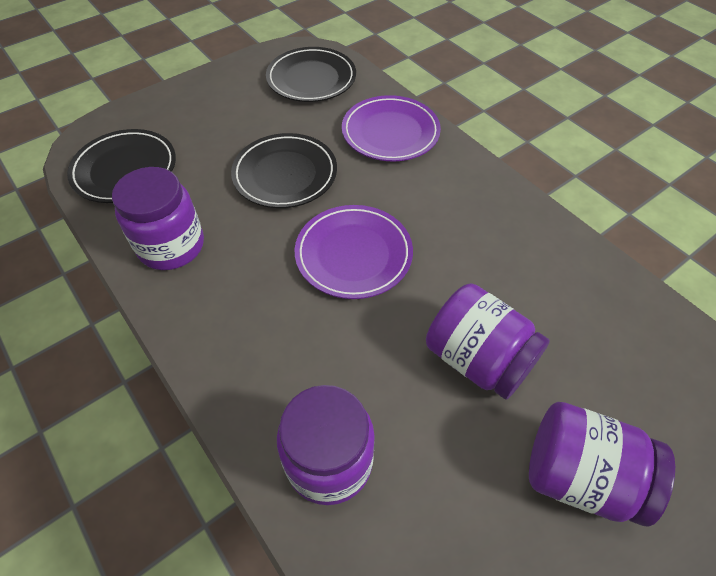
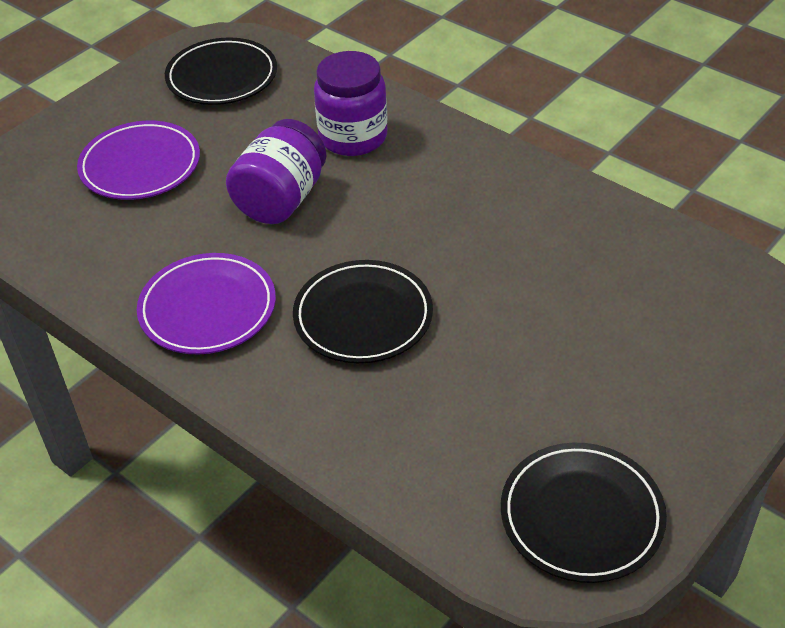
purple jar: 4 -> 2

